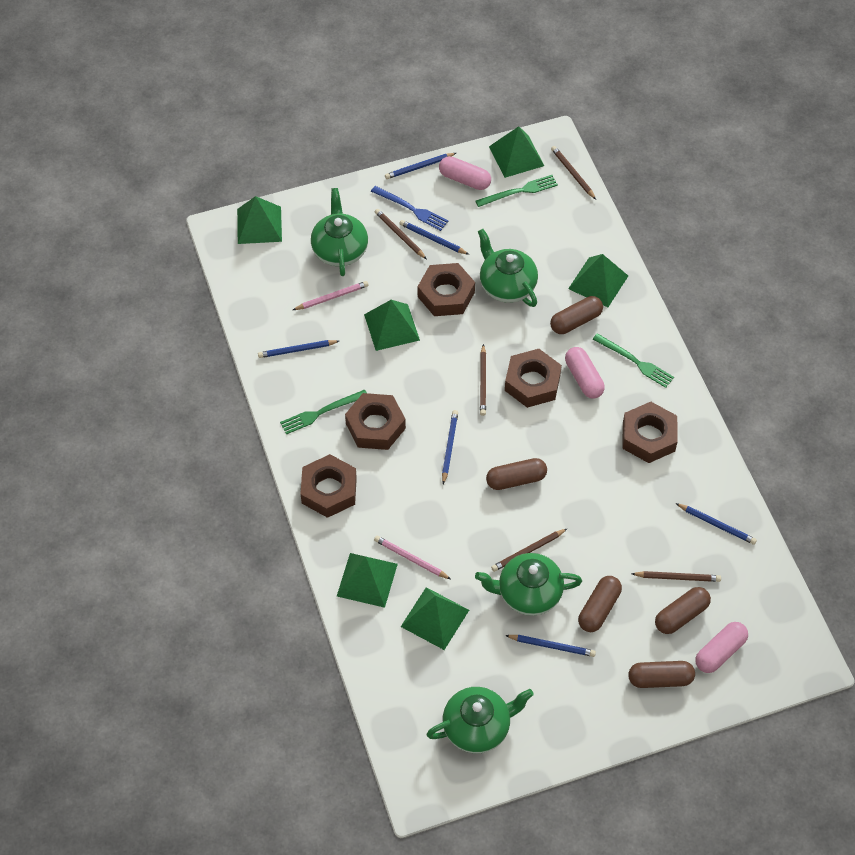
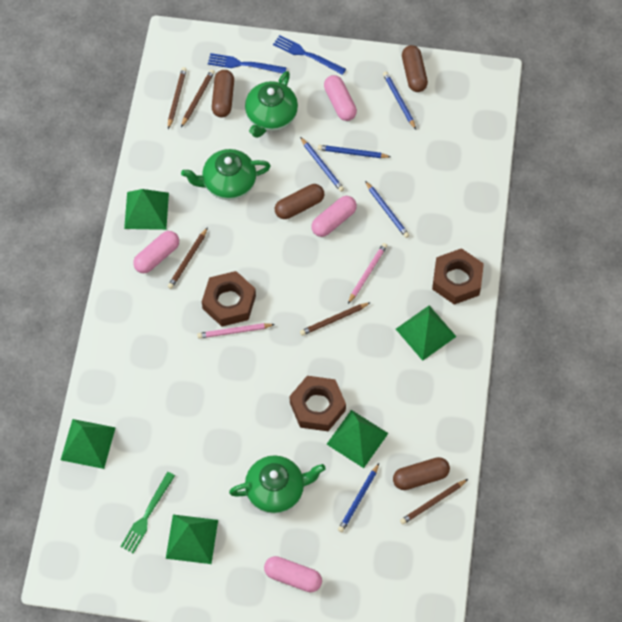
blue fork: 1 -> 2
blue pencil: 6 -> 5
brown capsule: 5 -> 4
brown nut: 5 -> 3
green fork: 3 -> 1
green pyramid: 6 -> 5
green teapot: 4 -> 3
pink capsule: 3 -> 4

